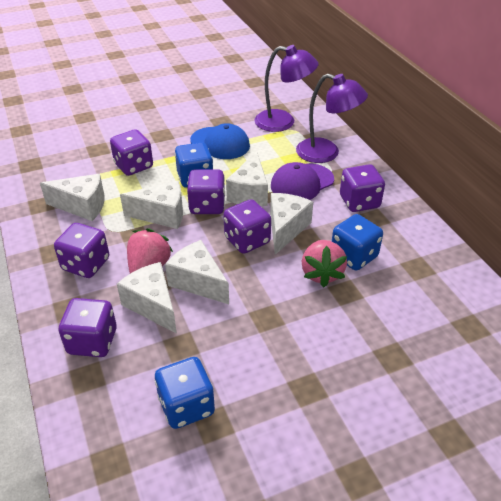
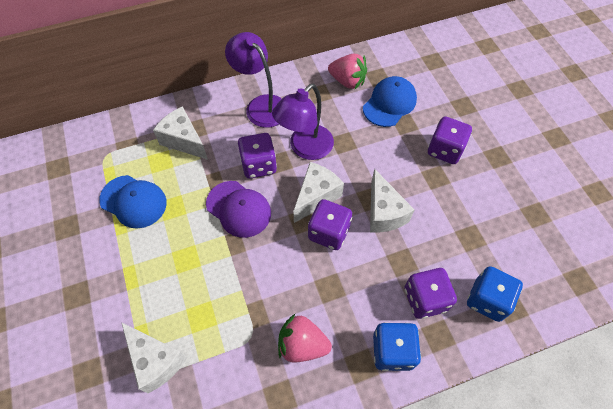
blue cap: 1 -> 2
blue dice: 3 -> 2
purple dice: 6 -> 4
white cheese: 6 -> 4

